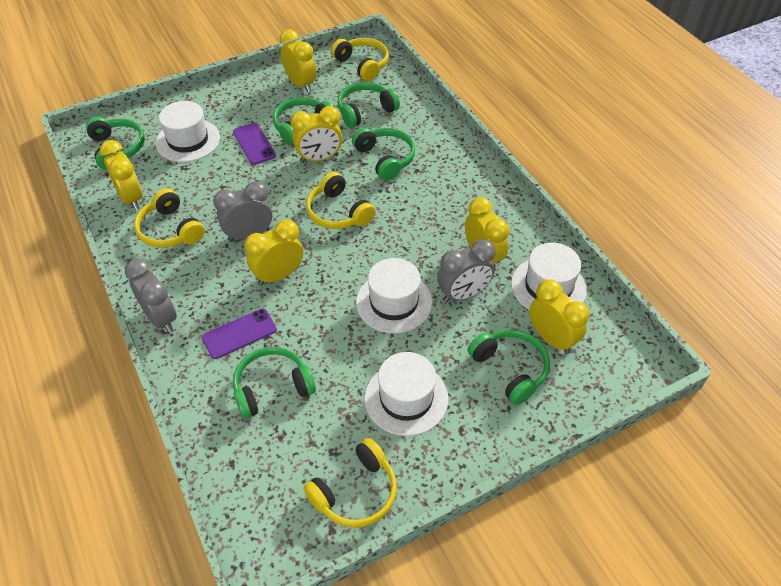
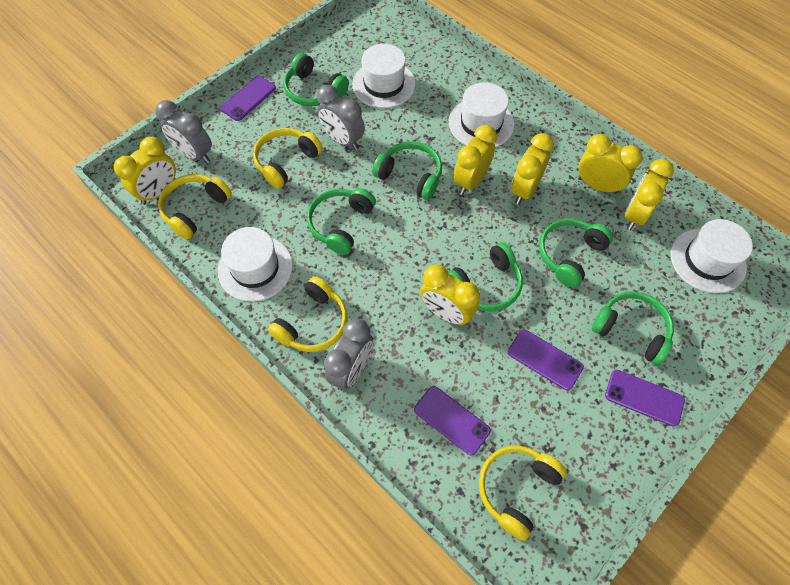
purple phone: 2 -> 4

